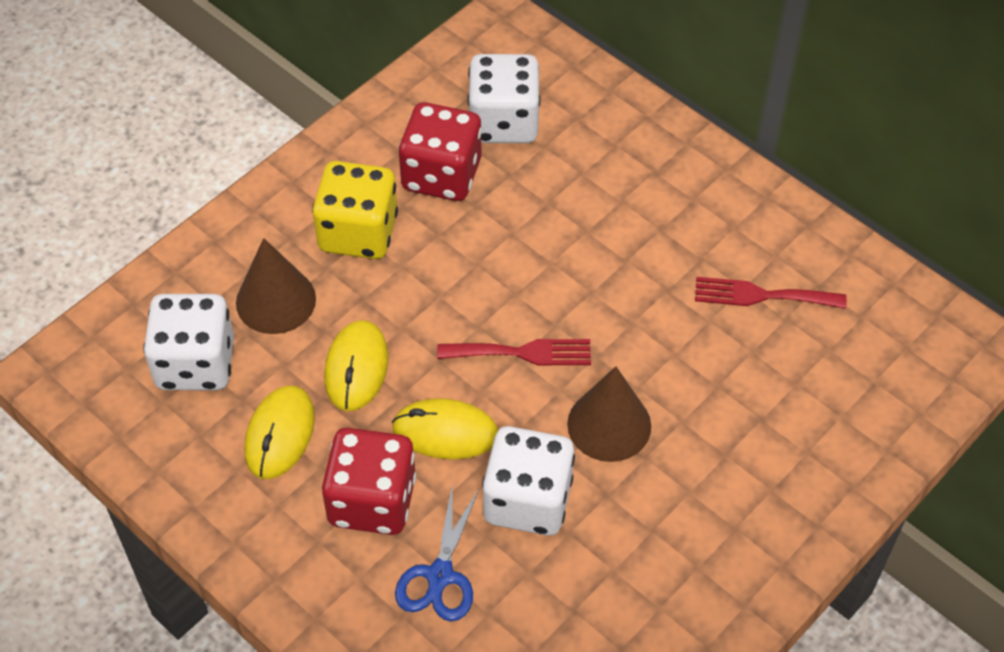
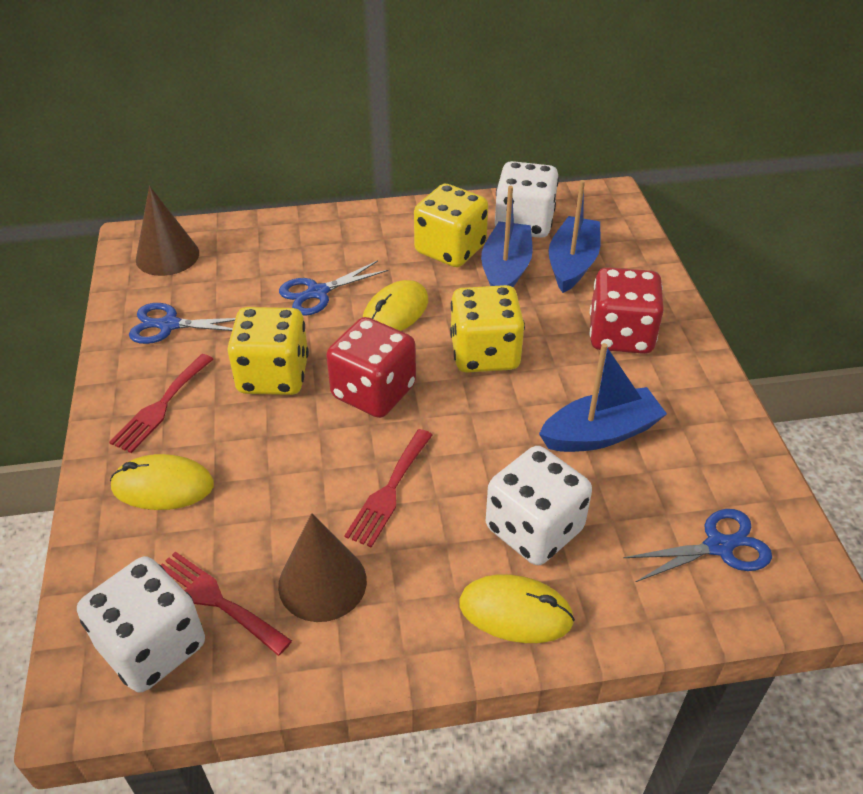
blue boat: 0 -> 3
blue scissors: 1 -> 3
red fork: 2 -> 3
yellow dice: 1 -> 3

